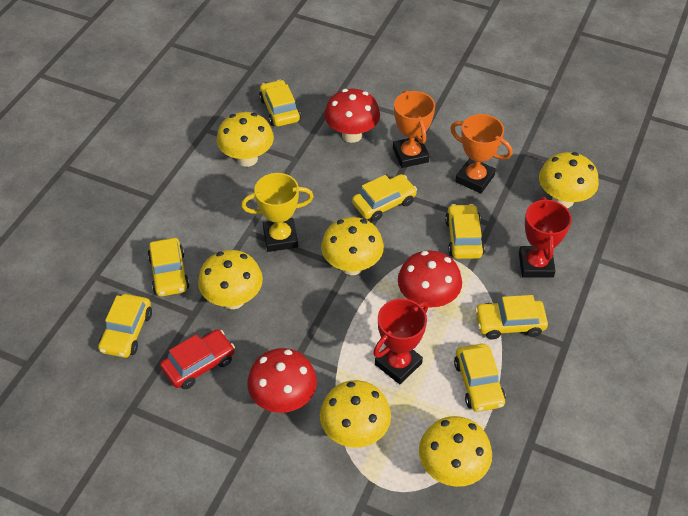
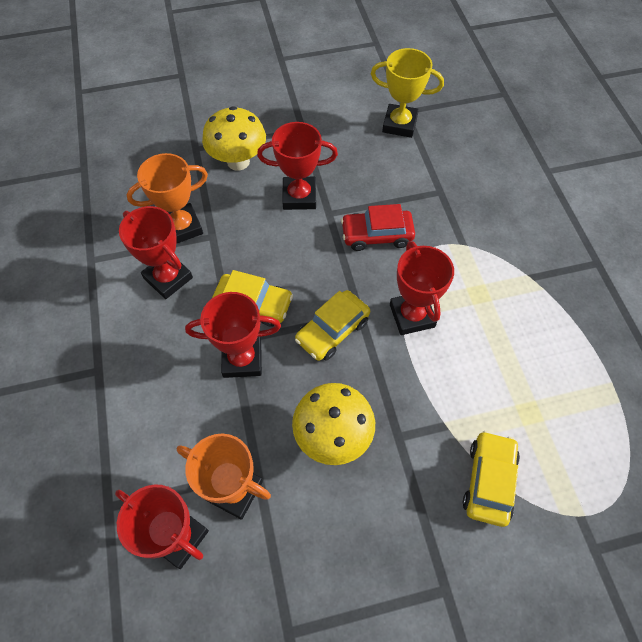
red mushroom: 3 -> 0
red trophy: 2 -> 5
yellow car: 7 -> 3
yellow mushroom: 6 -> 2

